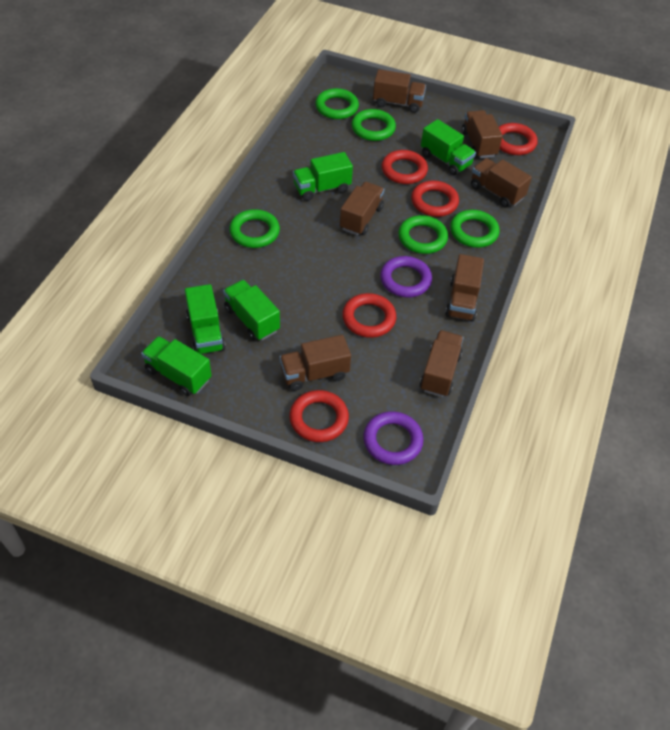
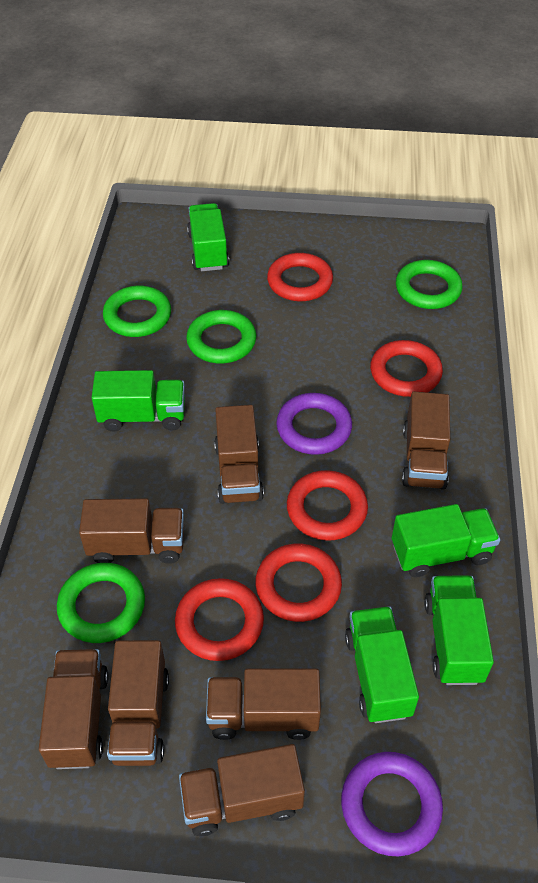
green ring: 5 -> 4

